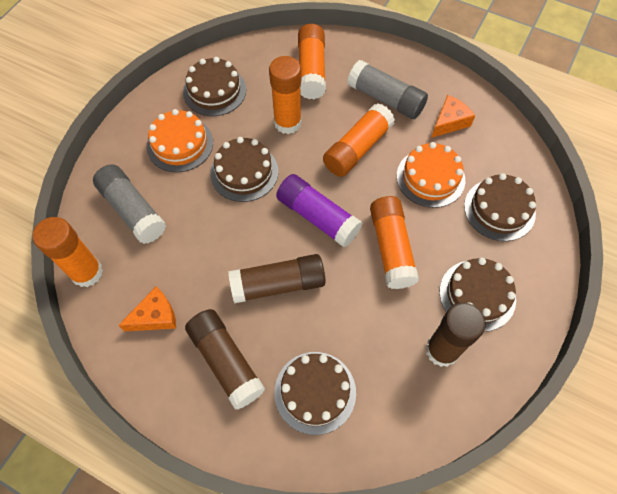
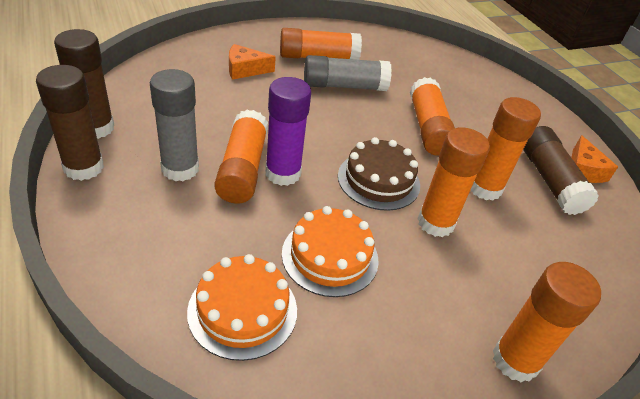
brown cake: 5 -> 1
orange glue stick: 5 -> 6

